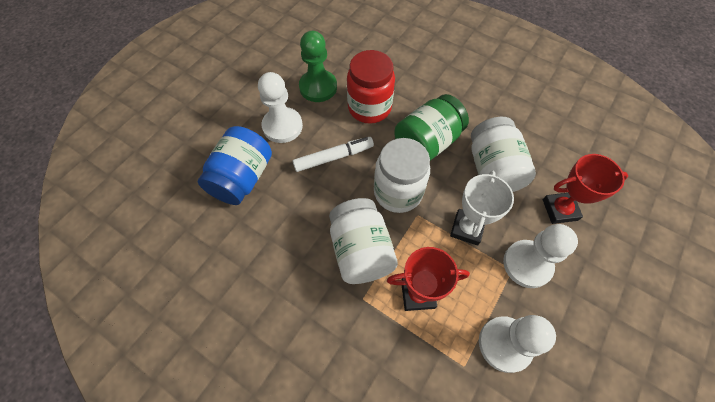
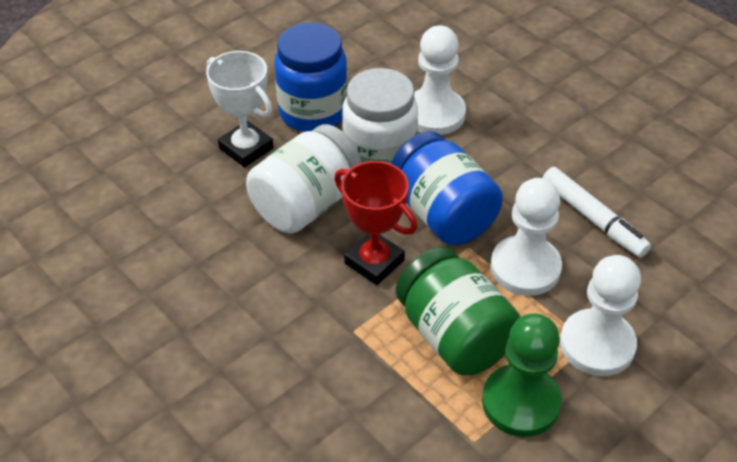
blue jar: 1 -> 2
red jar: 1 -> 0
red trophy: 2 -> 1
white jar: 3 -> 2

